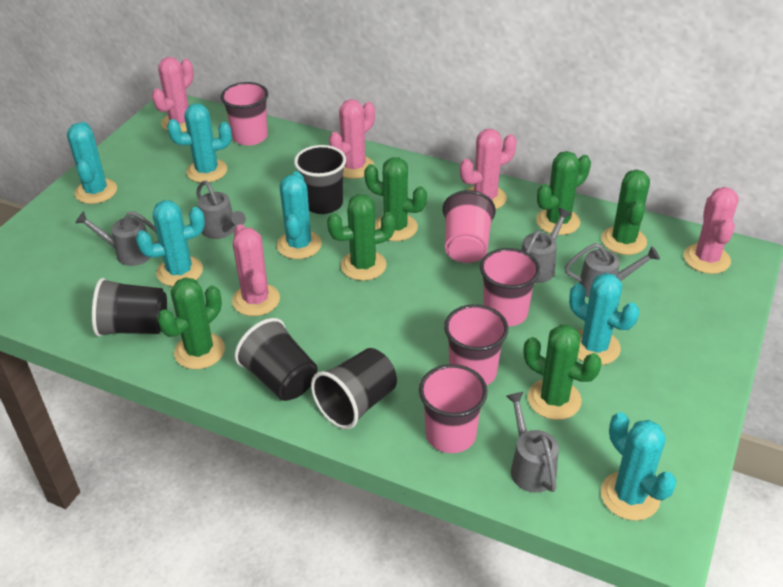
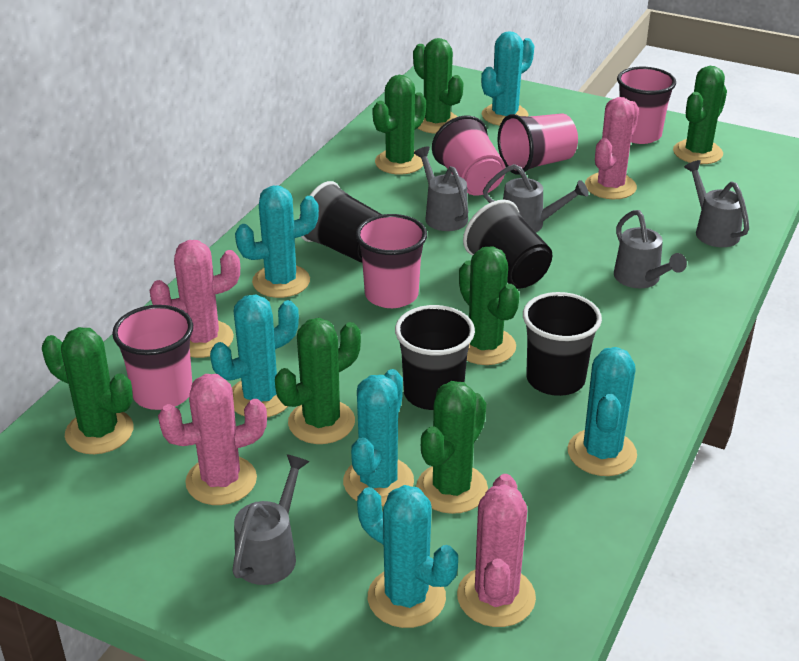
green cactus: 6 -> 7
pink cactus: 5 -> 4

